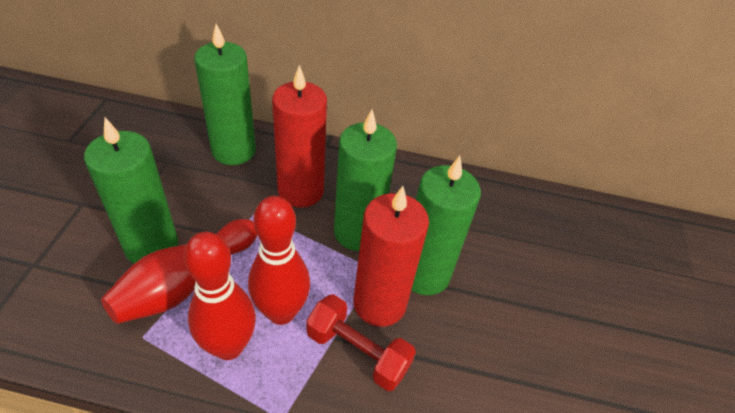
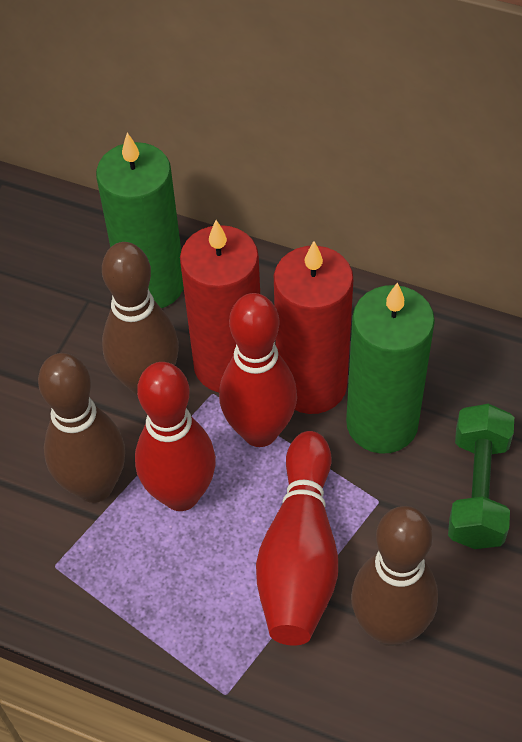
brown bowling pin: 0 -> 3
green candle: 4 -> 2
green dumbbell: 0 -> 1
red dumbbell: 1 -> 0

